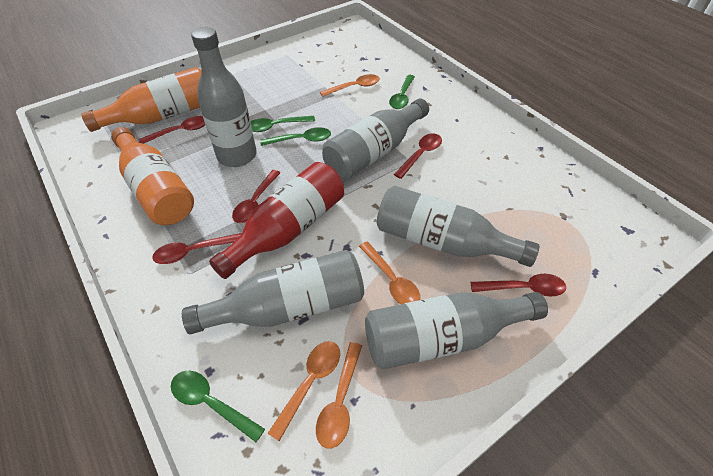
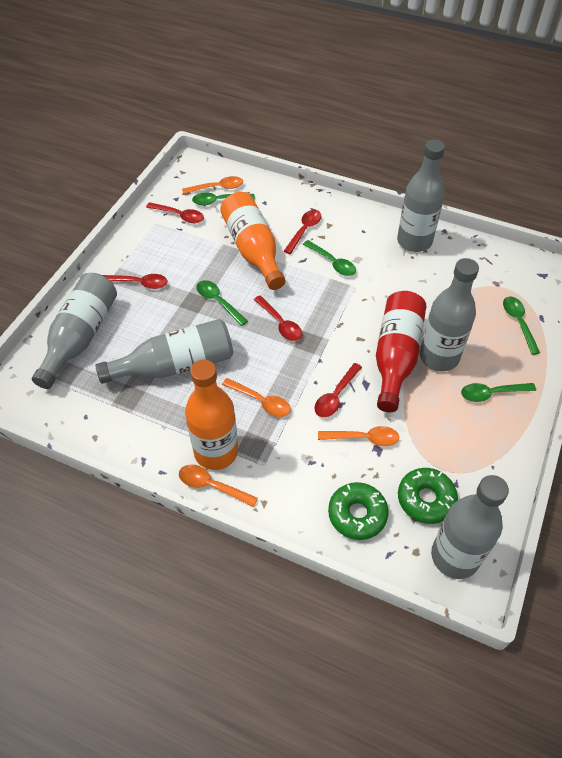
green donut: 0 -> 2
green spoon: 4 -> 5

